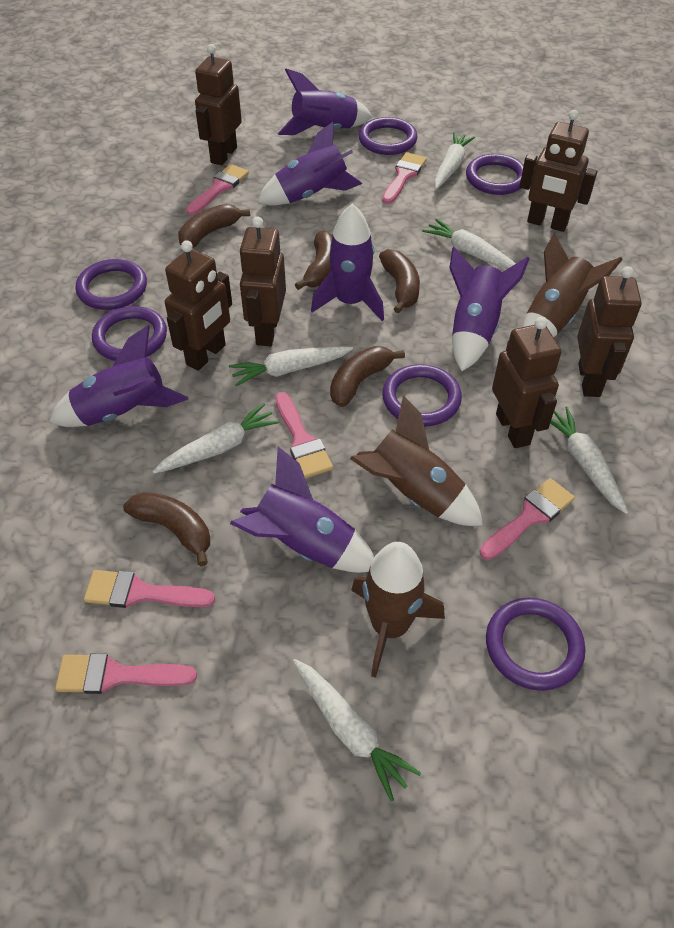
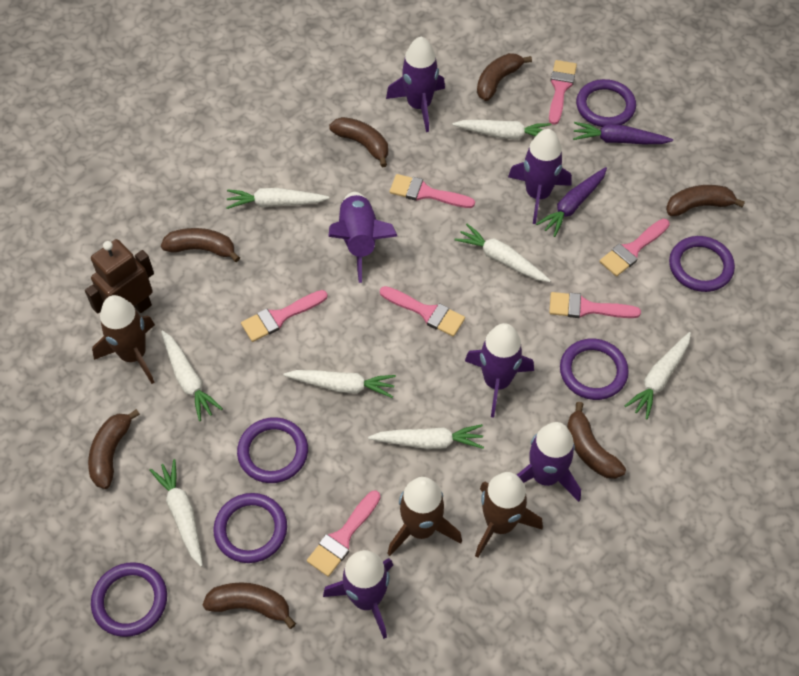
brown banana: 5 -> 7
brown robot: 6 -> 1
pink brush: 6 -> 7
purple carrot: 0 -> 2
white carrot: 6 -> 8

